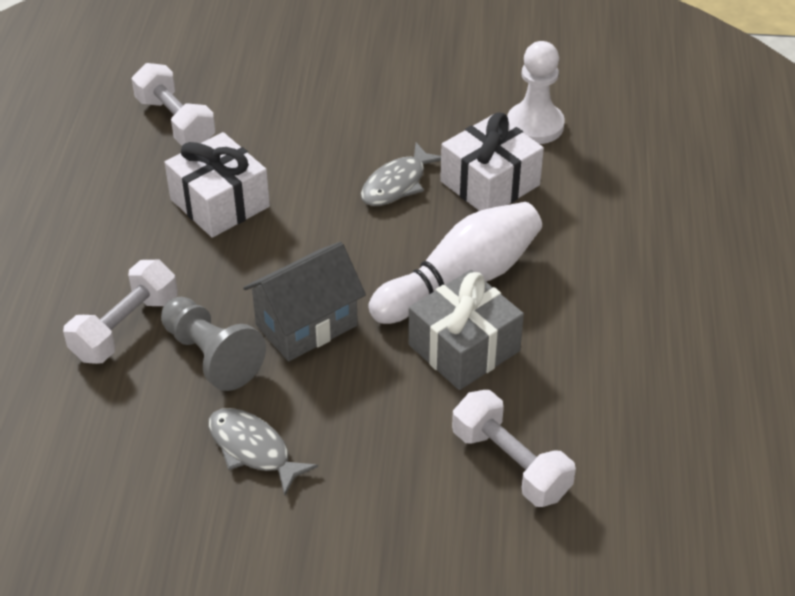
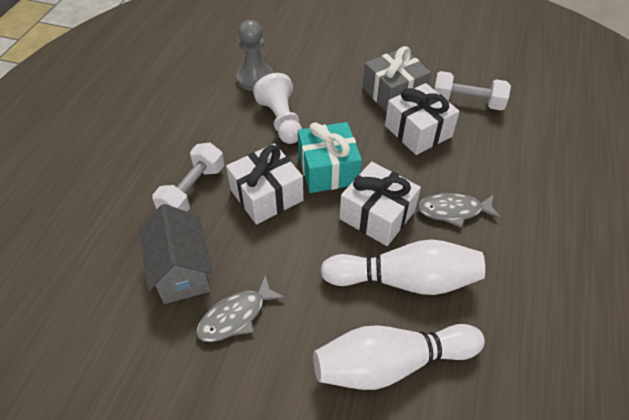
turquoise gift: 0 -> 1
white bowling pin: 1 -> 2
white dumbbell: 3 -> 2
white gift: 2 -> 3

